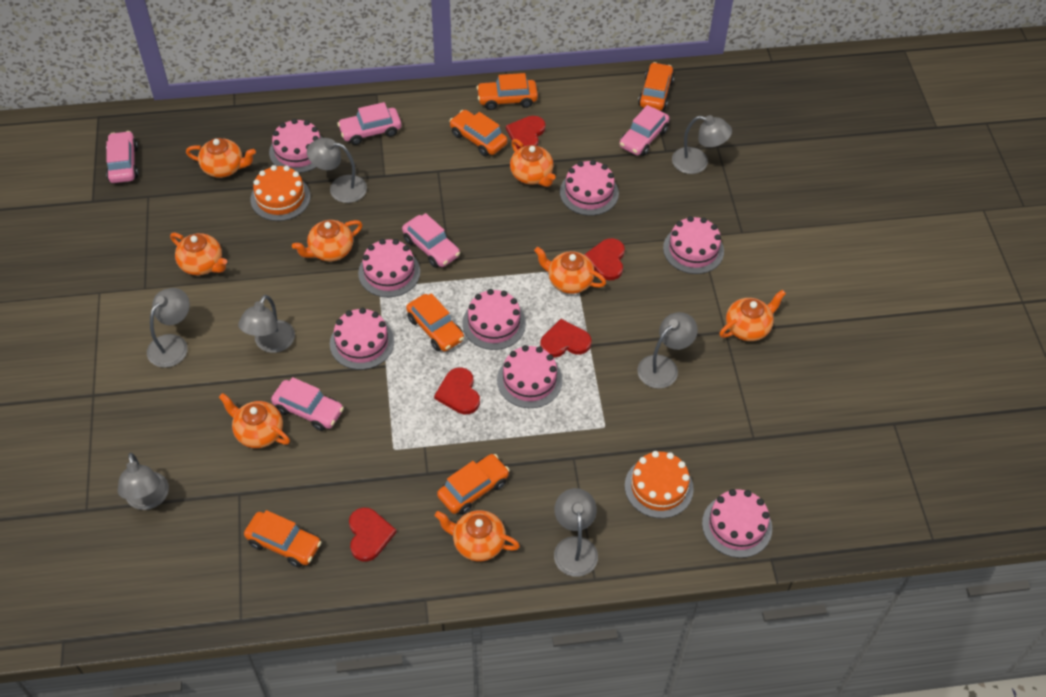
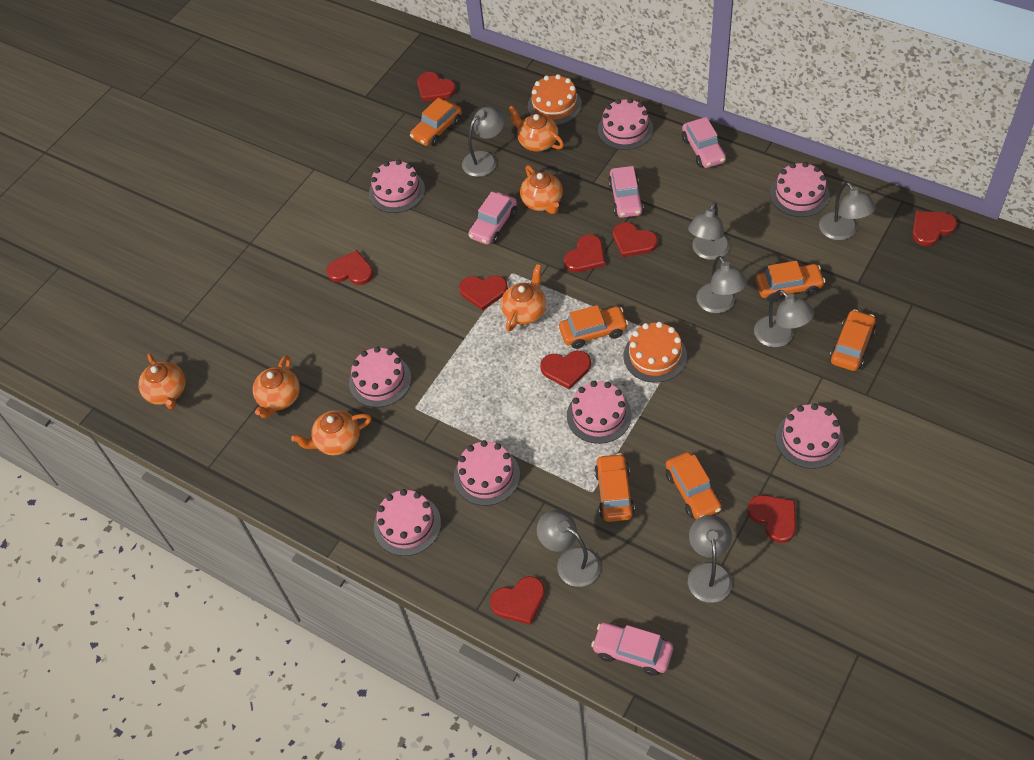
orange teapot: 8 -> 6
pink car: 5 -> 4
red heart: 5 -> 9

